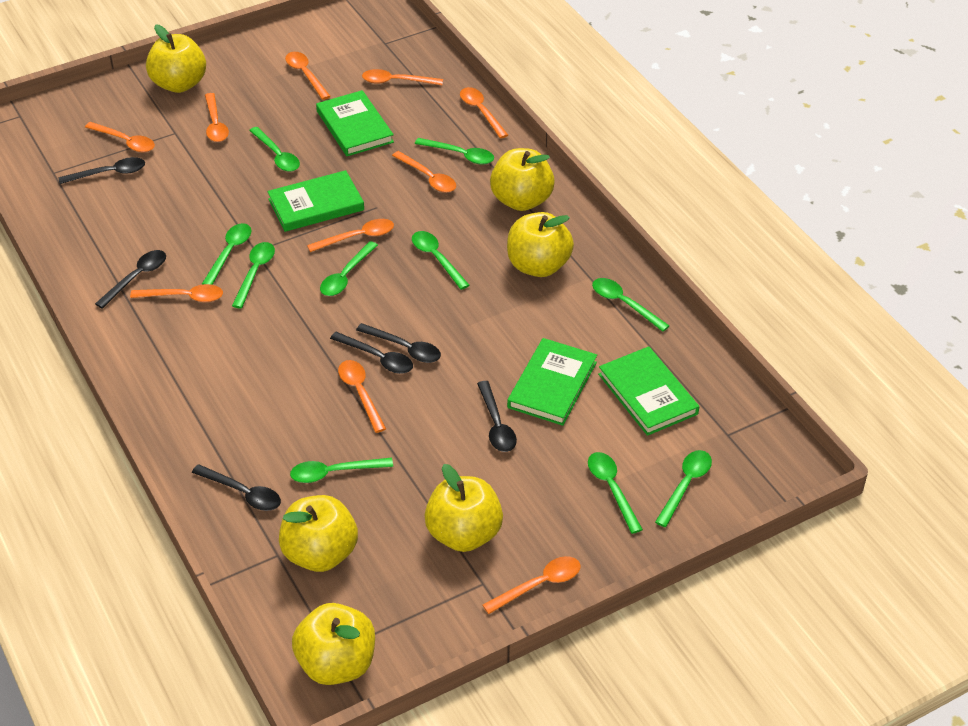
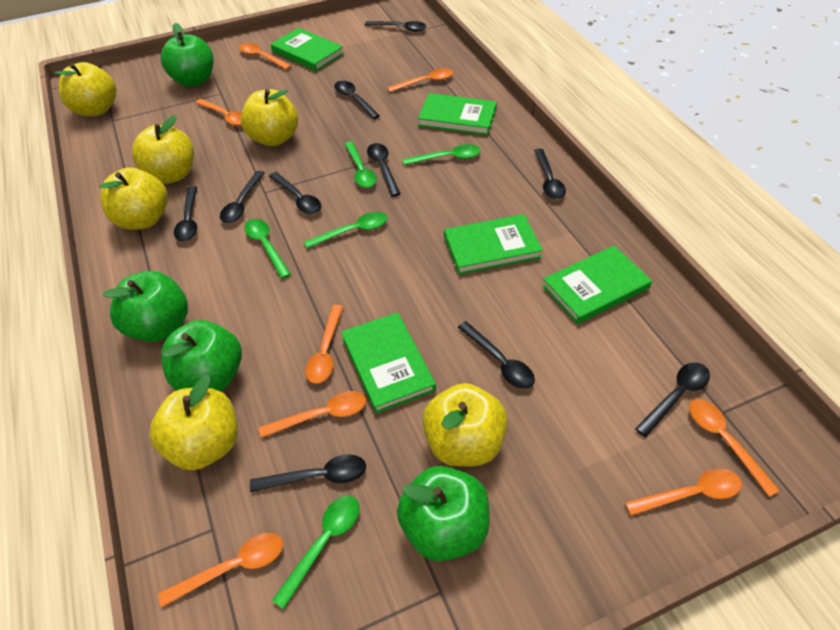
black spoon: 6 -> 10
green apple: 0 -> 4
green book: 4 -> 5
green spoon: 10 -> 5
orange spoon: 10 -> 8

